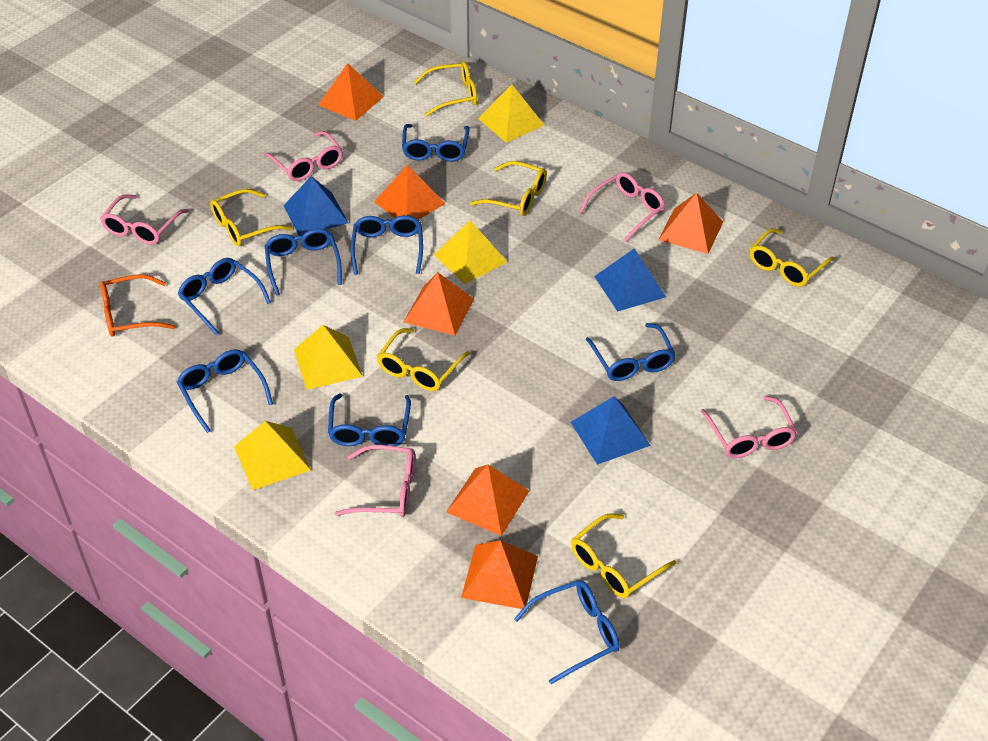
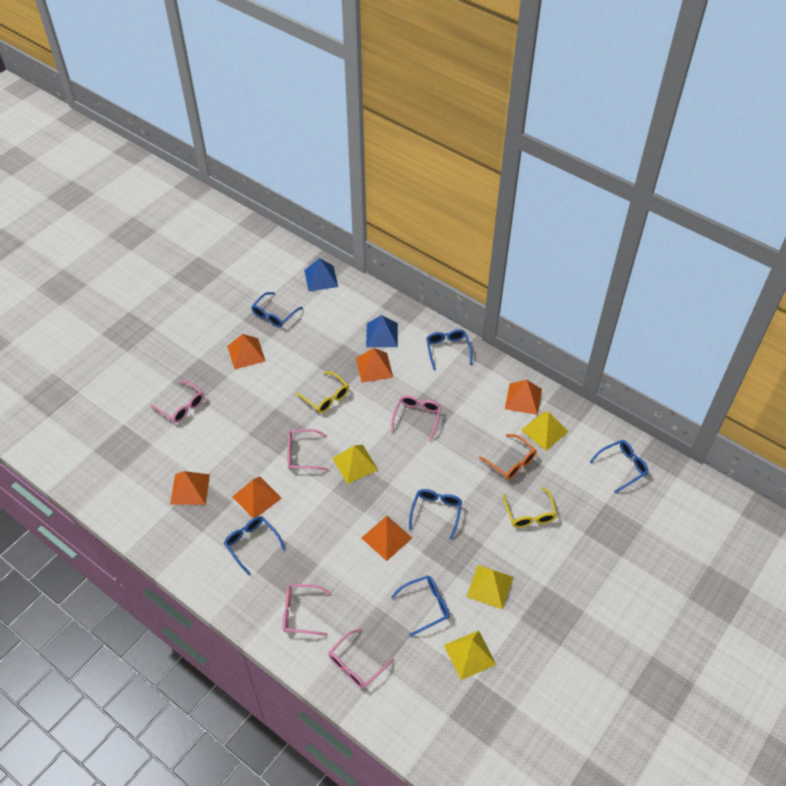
blue glasses: 8 -> 6
blue pyramid: 3 -> 2
yellow glasses: 6 -> 2

